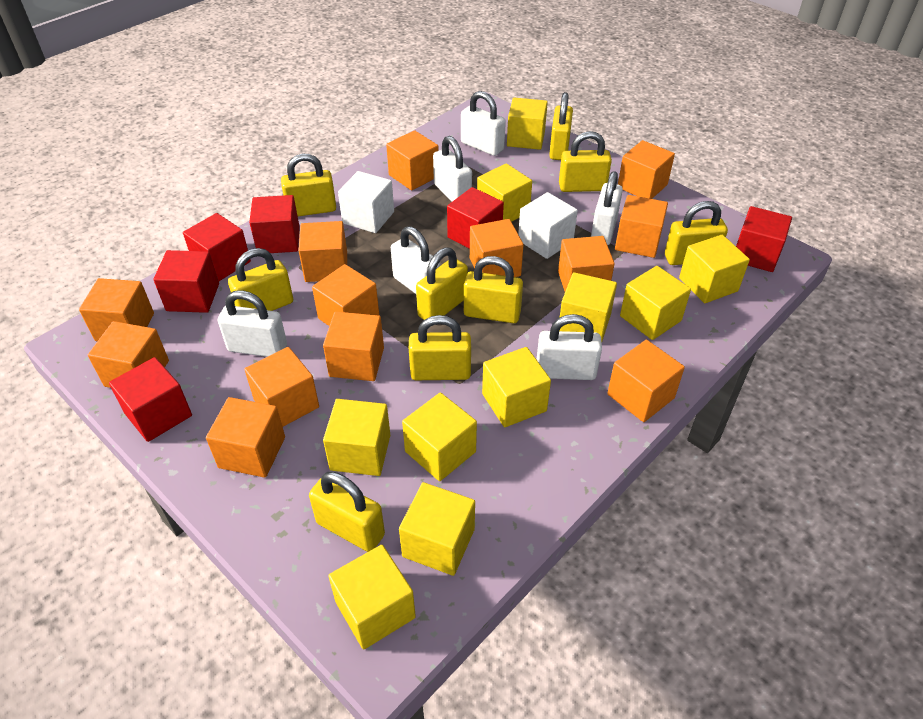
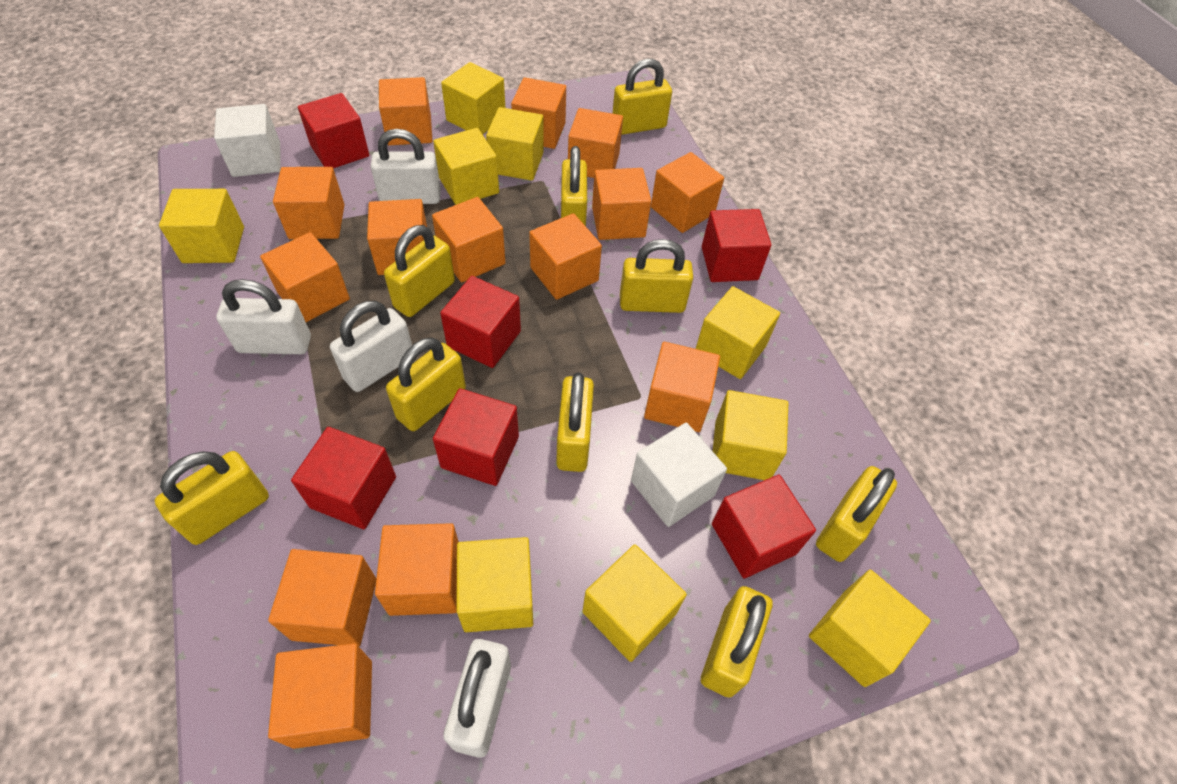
orange cube: 13 -> 14
white padlock: 6 -> 4
yellow cube: 10 -> 9

